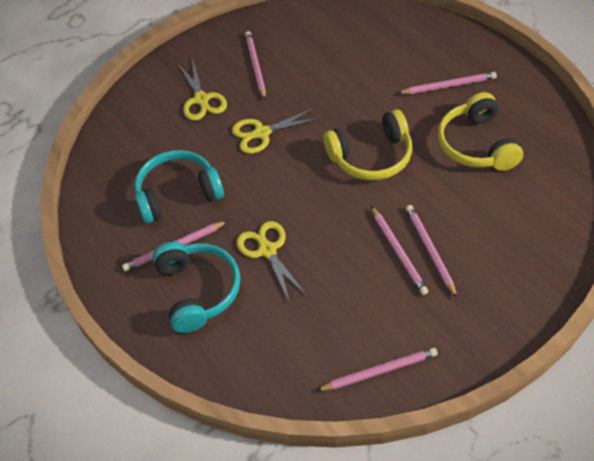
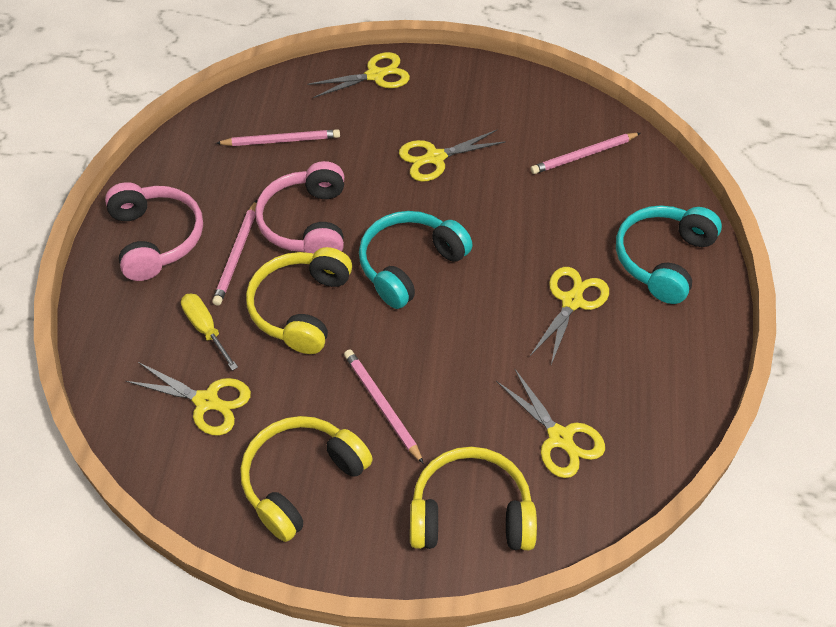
pink headphones: 0 -> 2
pink pencil: 6 -> 4
yellow headphones: 2 -> 3
yellow scissors: 3 -> 5
yellow screwdriver: 0 -> 1

